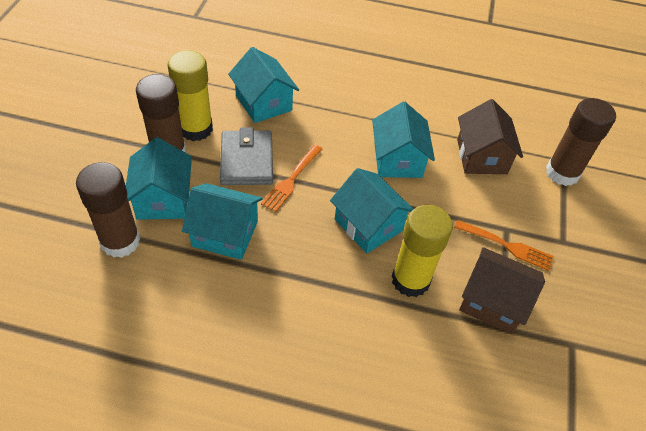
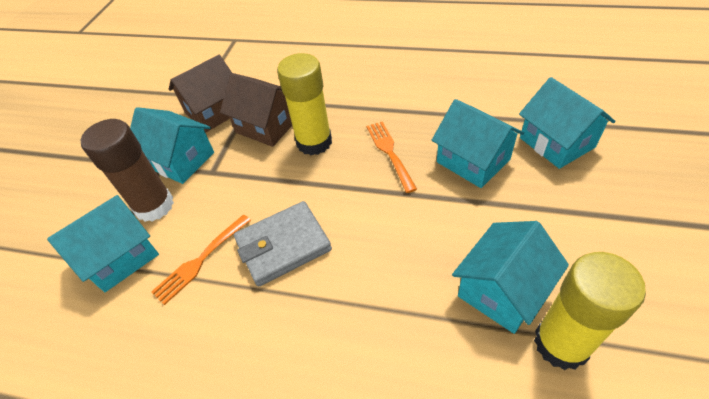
brown glue stick: 3 -> 1

